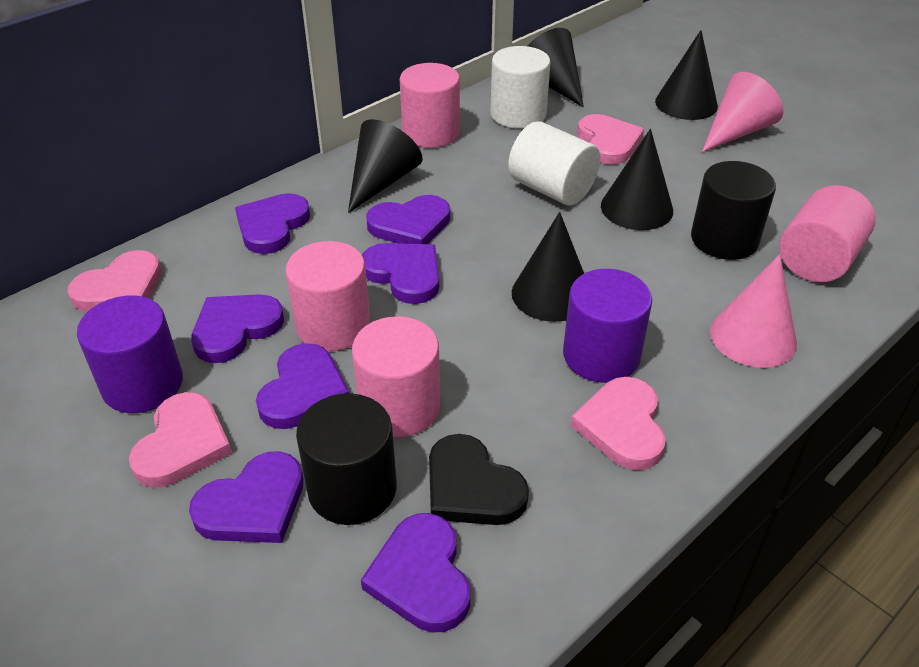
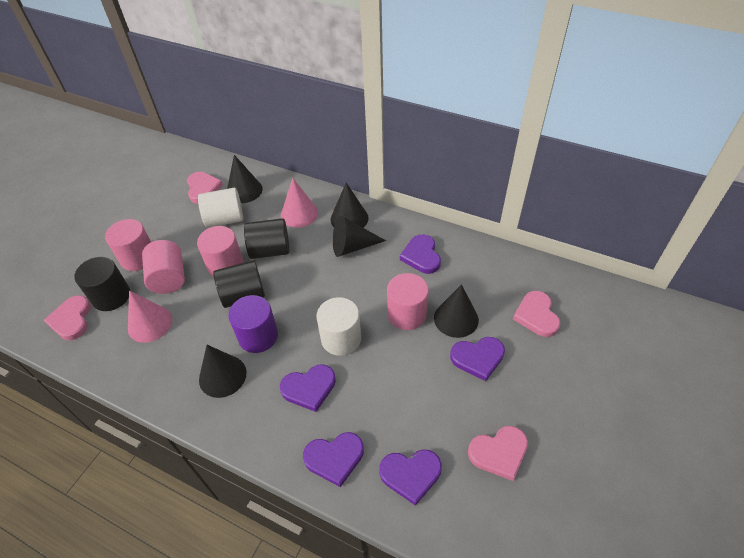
black cylinder: 2 -> 3
black heart: 1 -> 0
purple cylinder: 2 -> 1
purple heart: 7 -> 5

